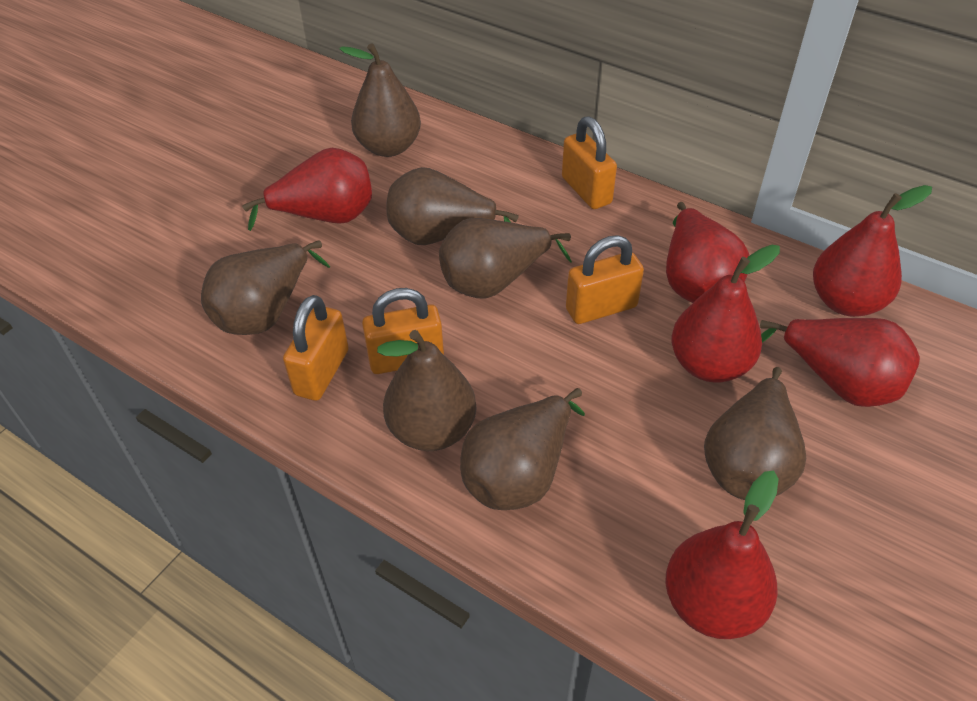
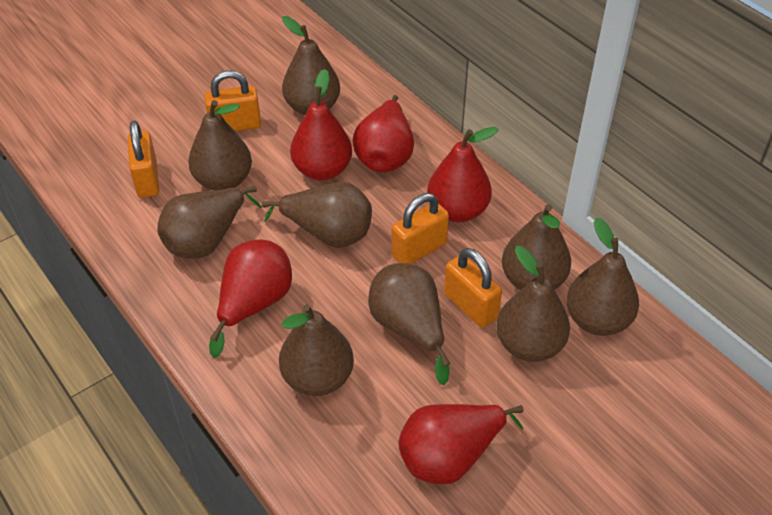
brown pear: 7 -> 9
red pear: 6 -> 5

